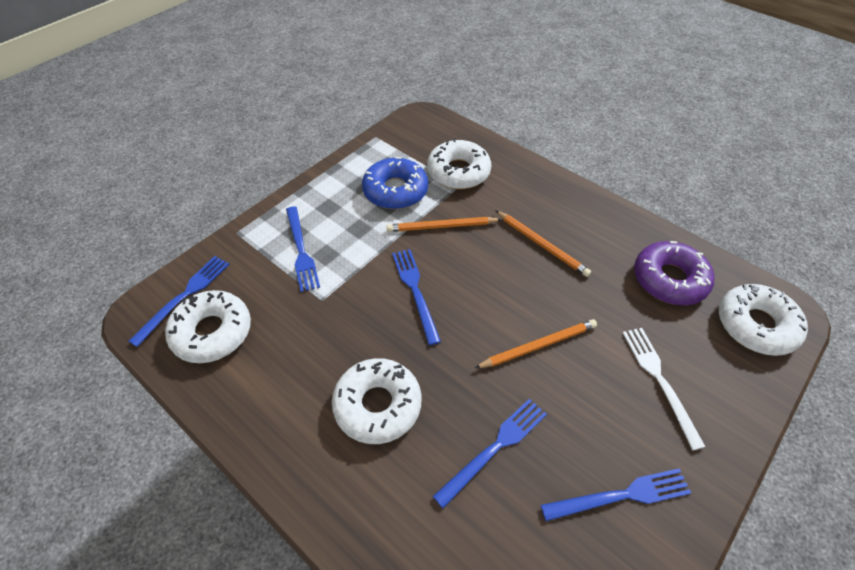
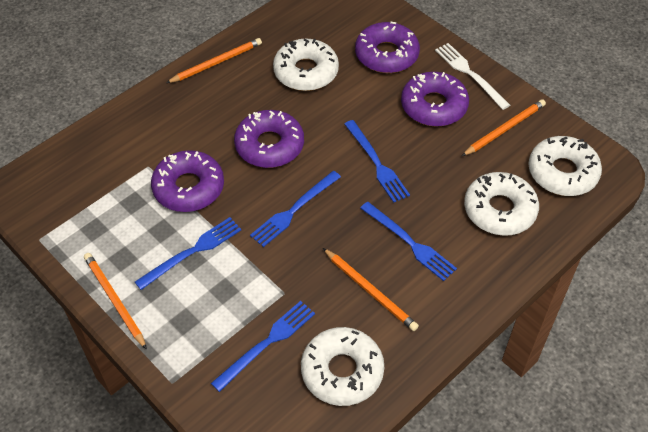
blue donut: 1 -> 0
orange pencil: 3 -> 4
purple donut: 1 -> 4

